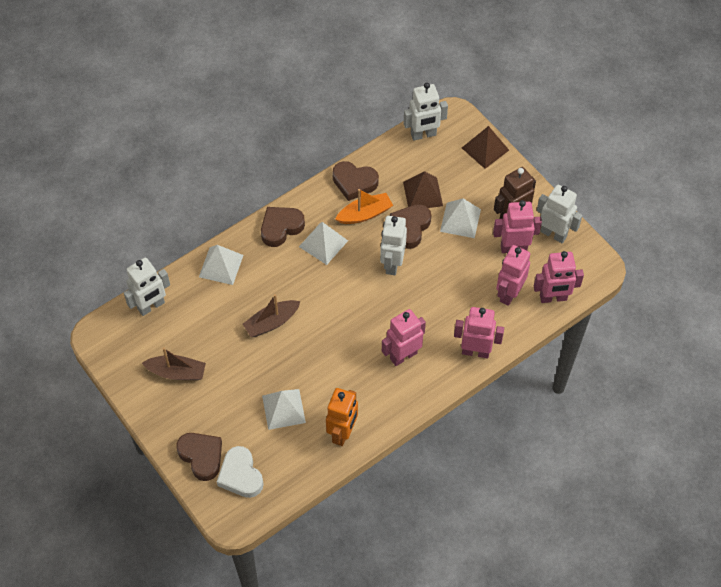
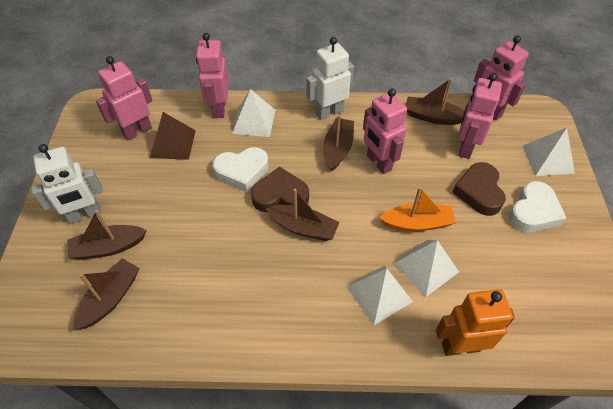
brown boat: 2 -> 5
brown heart: 4 -> 2
brown pyramid: 2 -> 1
brown robot: 1 -> 0
white heart: 1 -> 2
white robot: 4 -> 2

